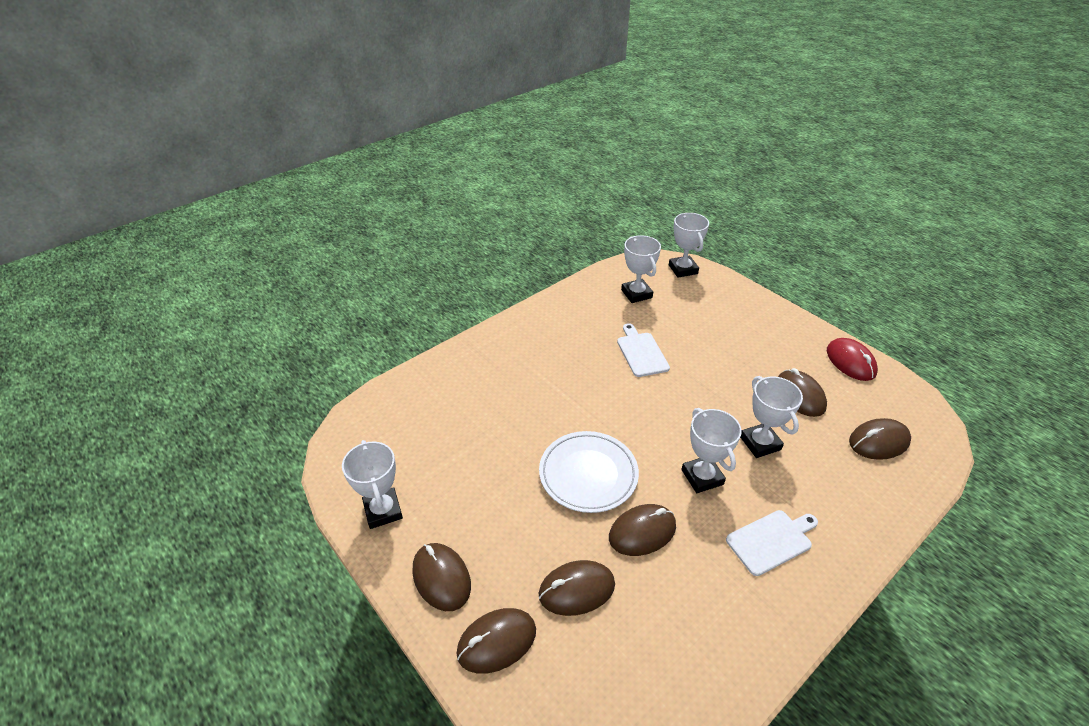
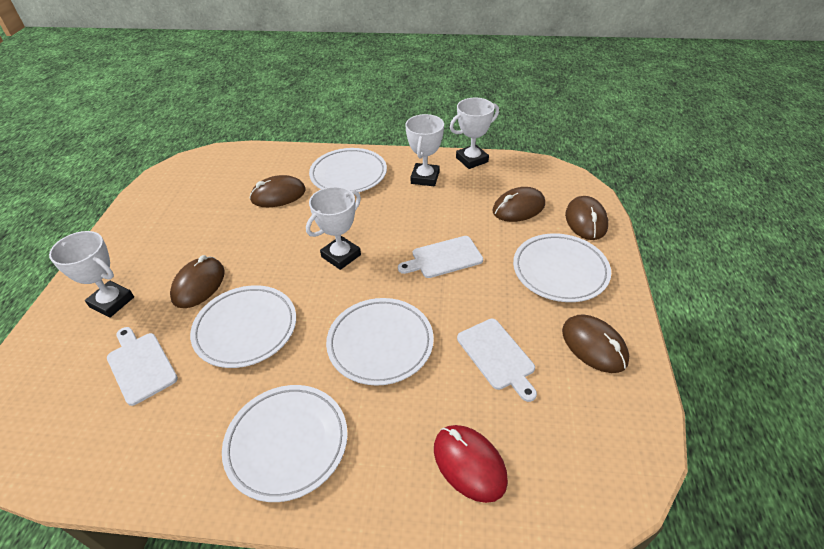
brown mouse: 6 -> 5
white cutting board: 2 -> 3
white plate: 1 -> 5
white trophy: 5 -> 4

